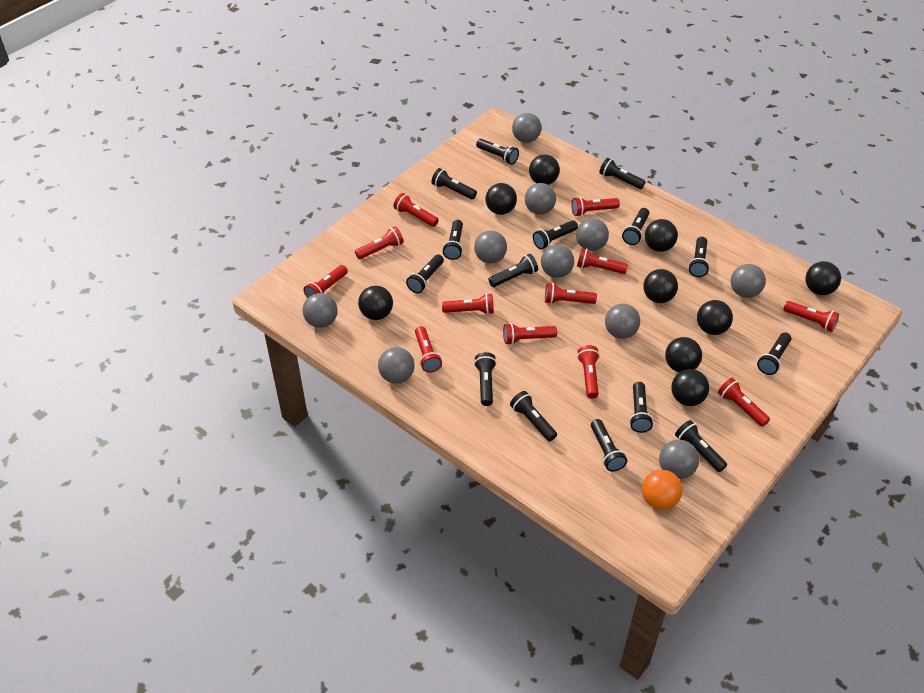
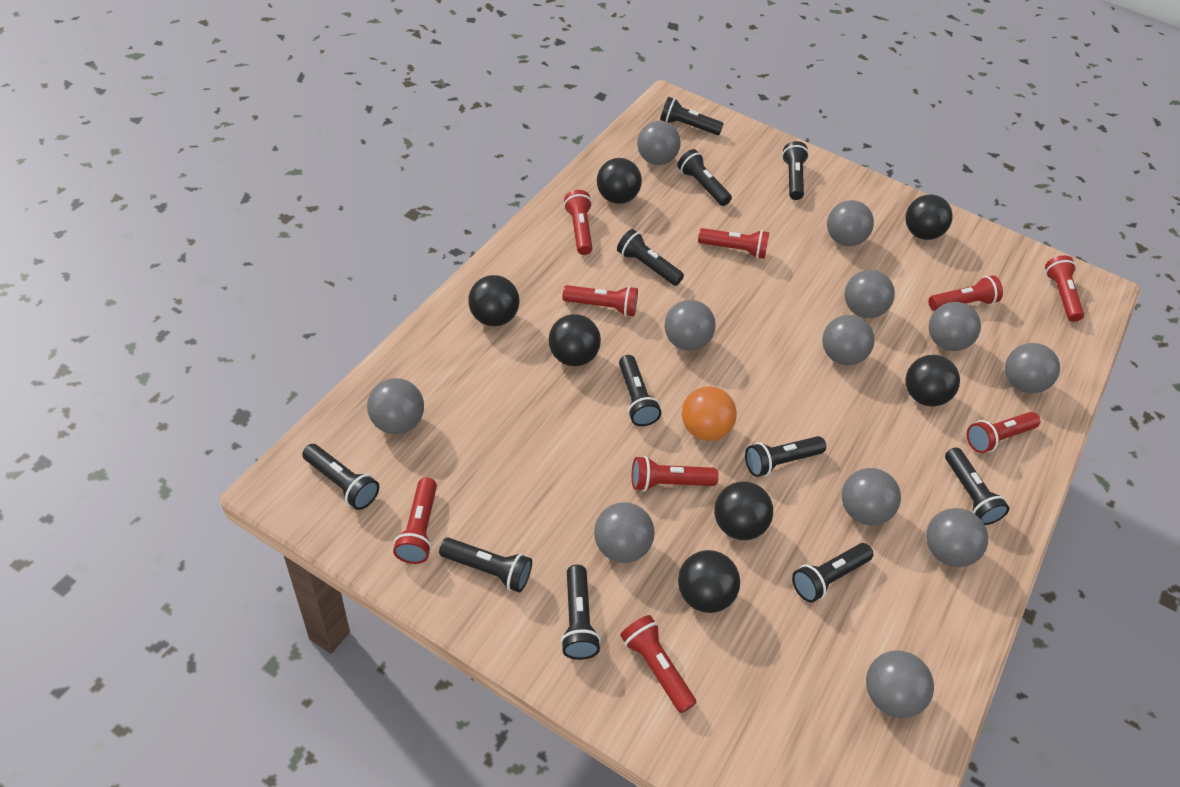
black ball: 9 -> 7
black flashlight: 15 -> 11
grey ball: 10 -> 12
red flashlight: 12 -> 9

